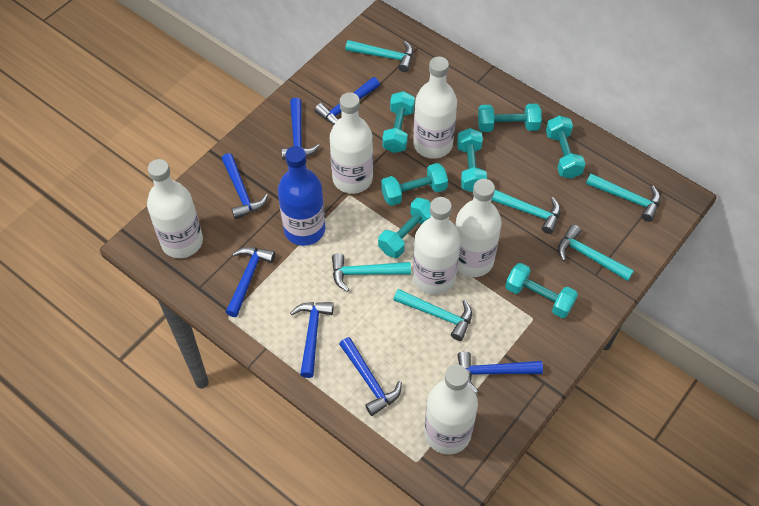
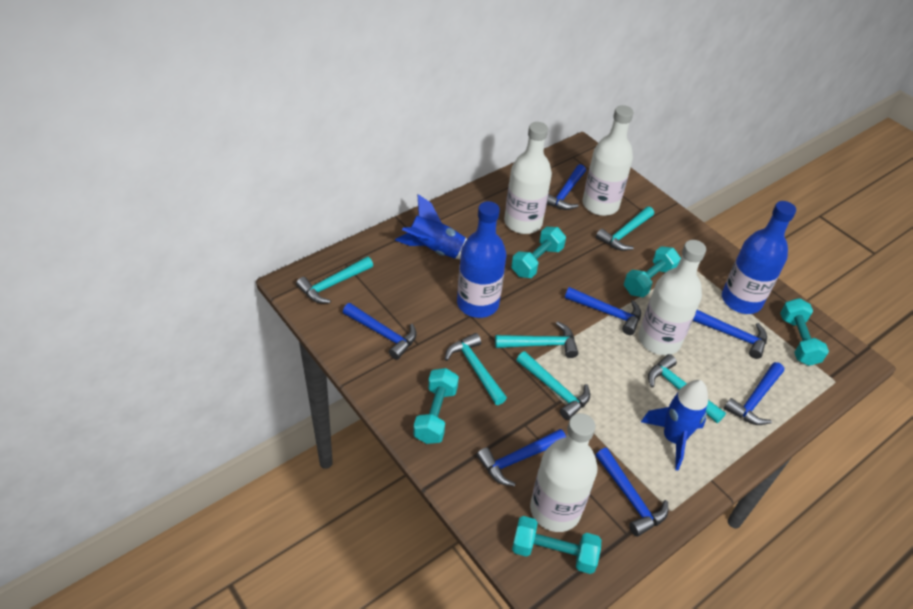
blue bottle: 1 -> 2
blue rocket: 0 -> 2
turquoise dumbbell: 7 -> 5
white bottle: 6 -> 4

